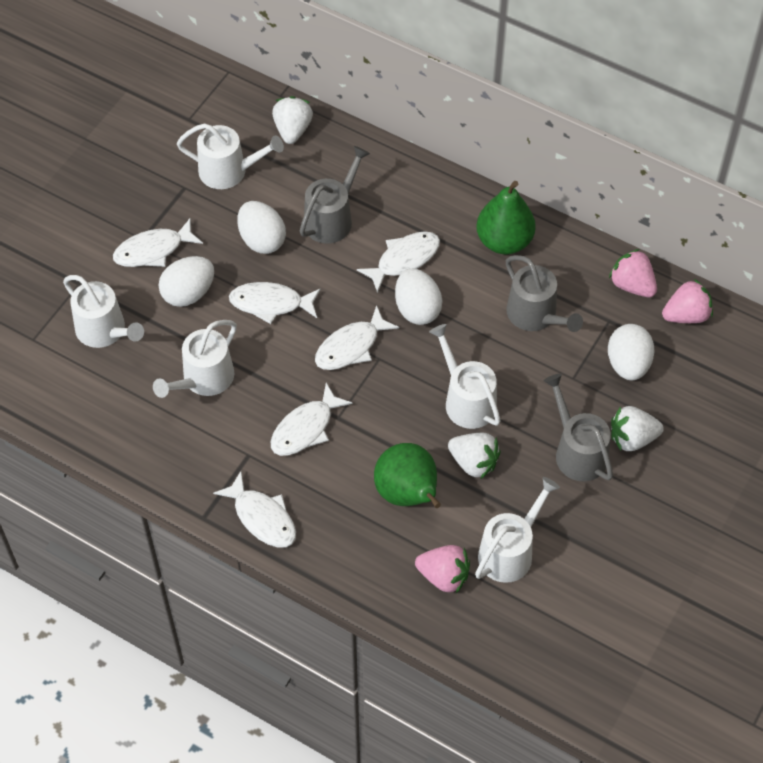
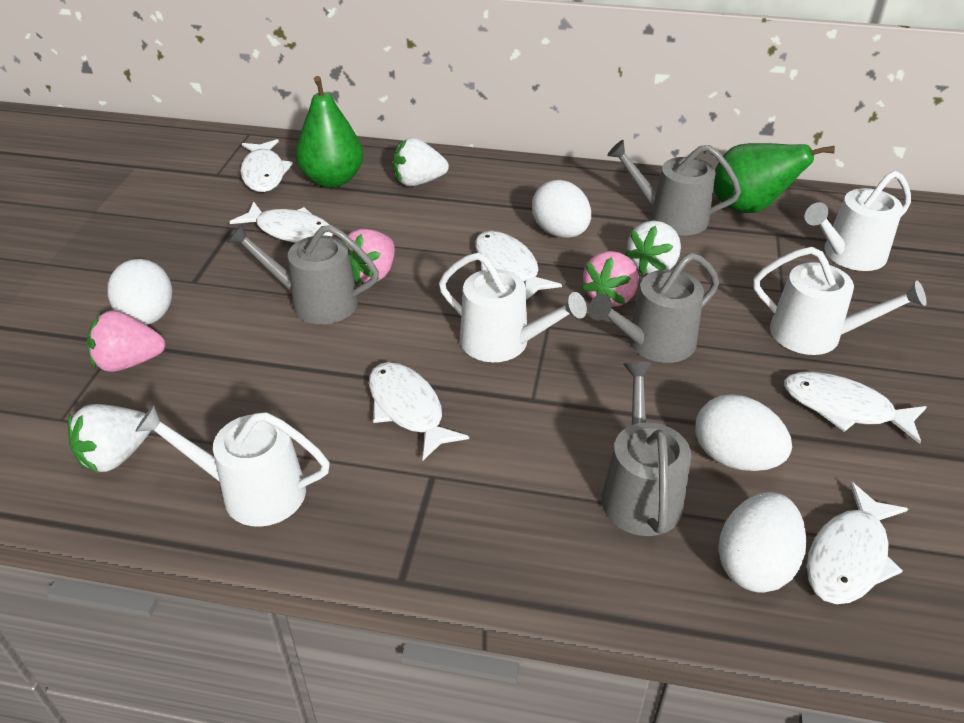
grey watering can: 3 -> 4
white watering can: 5 -> 4

